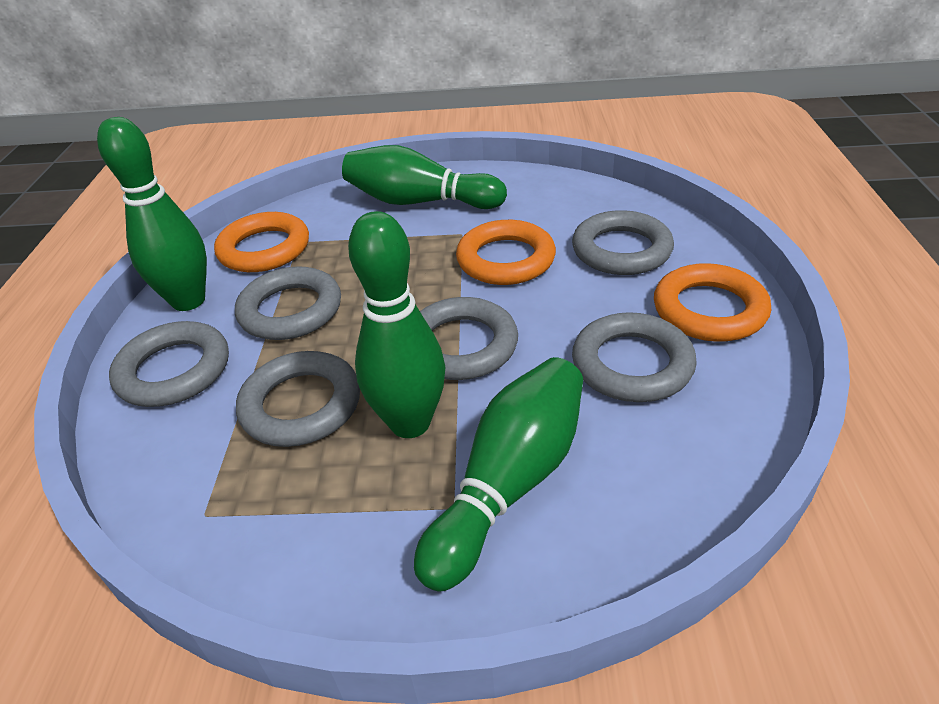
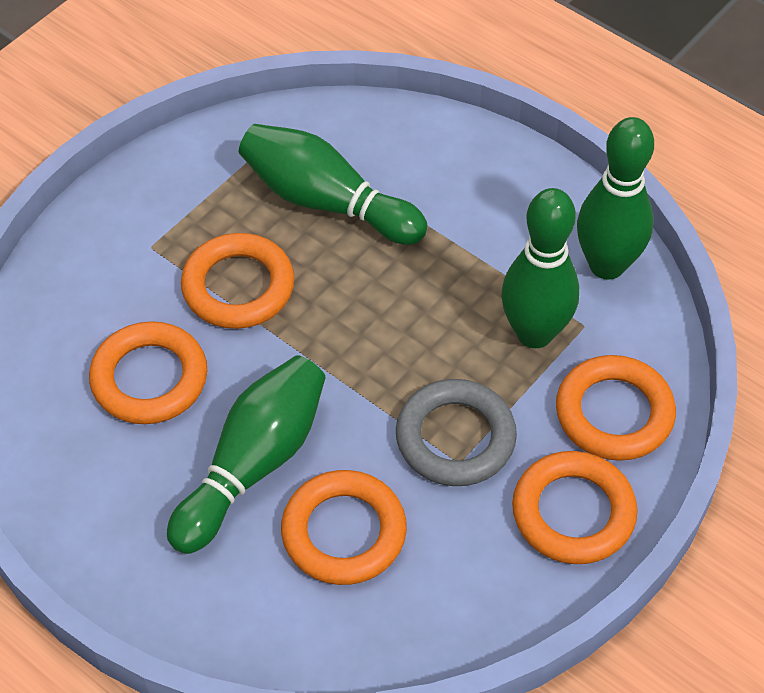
grey ring: 6 -> 1
orange ring: 3 -> 5

